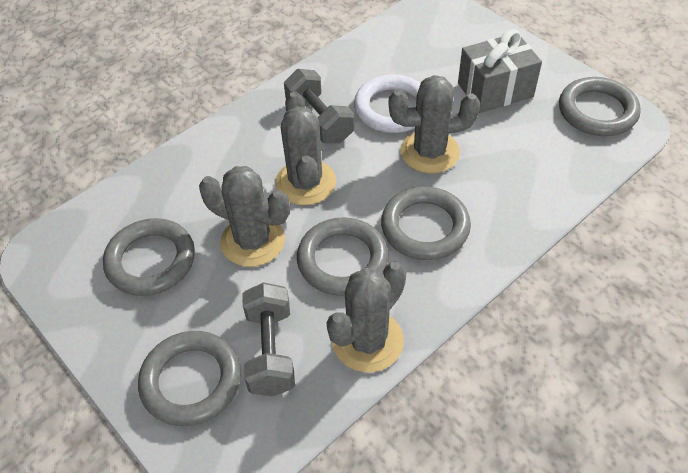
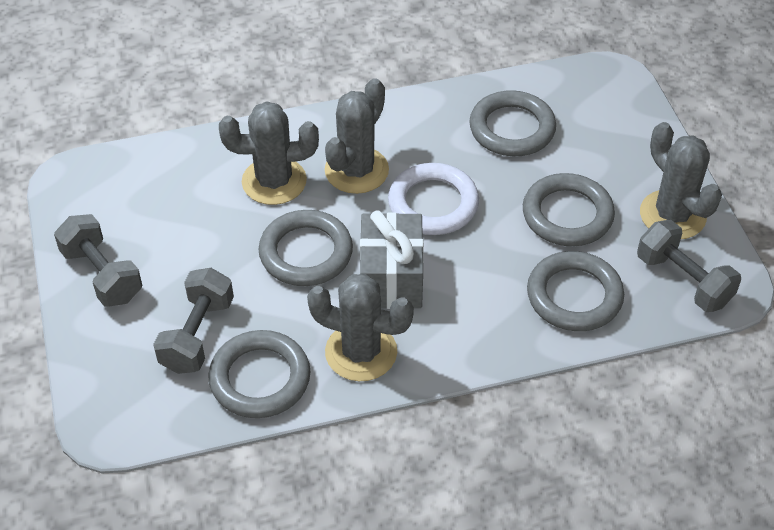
grey dumbbell: 2 -> 3

